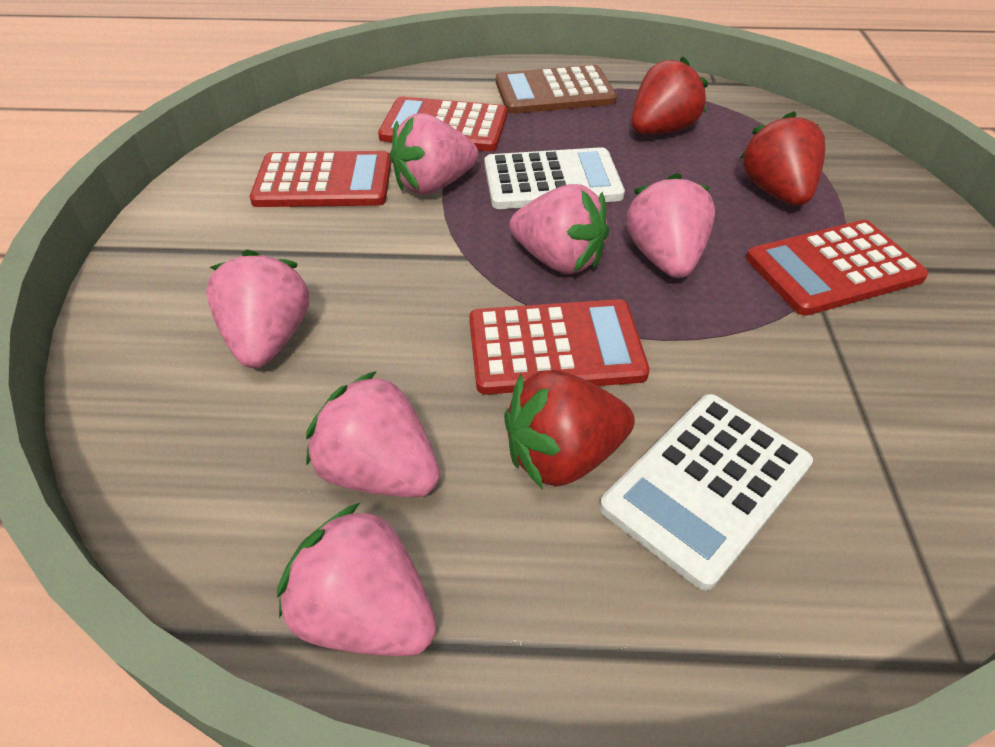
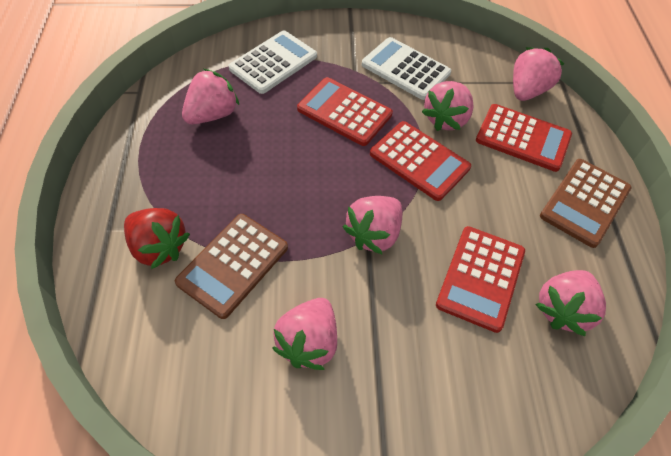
brown calculator: 1 -> 2
red strawberry: 3 -> 1

